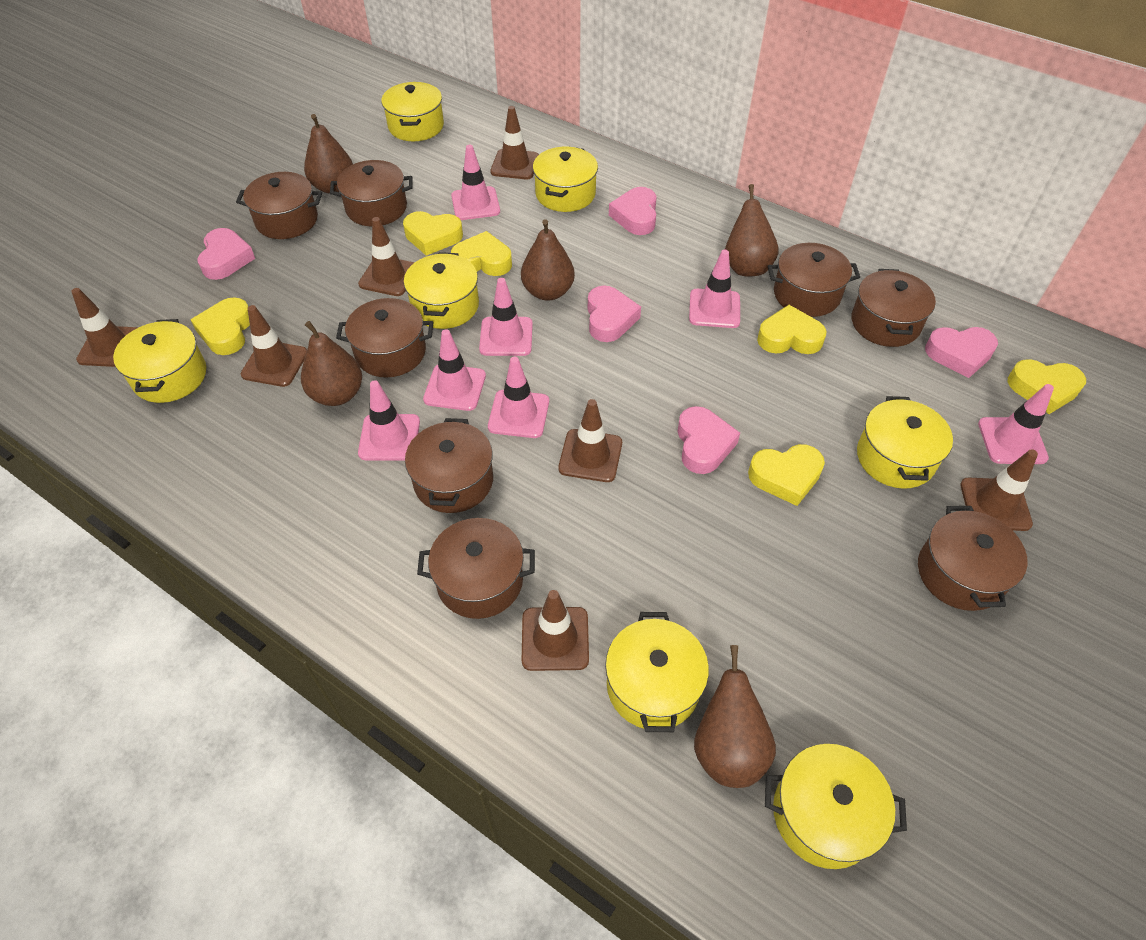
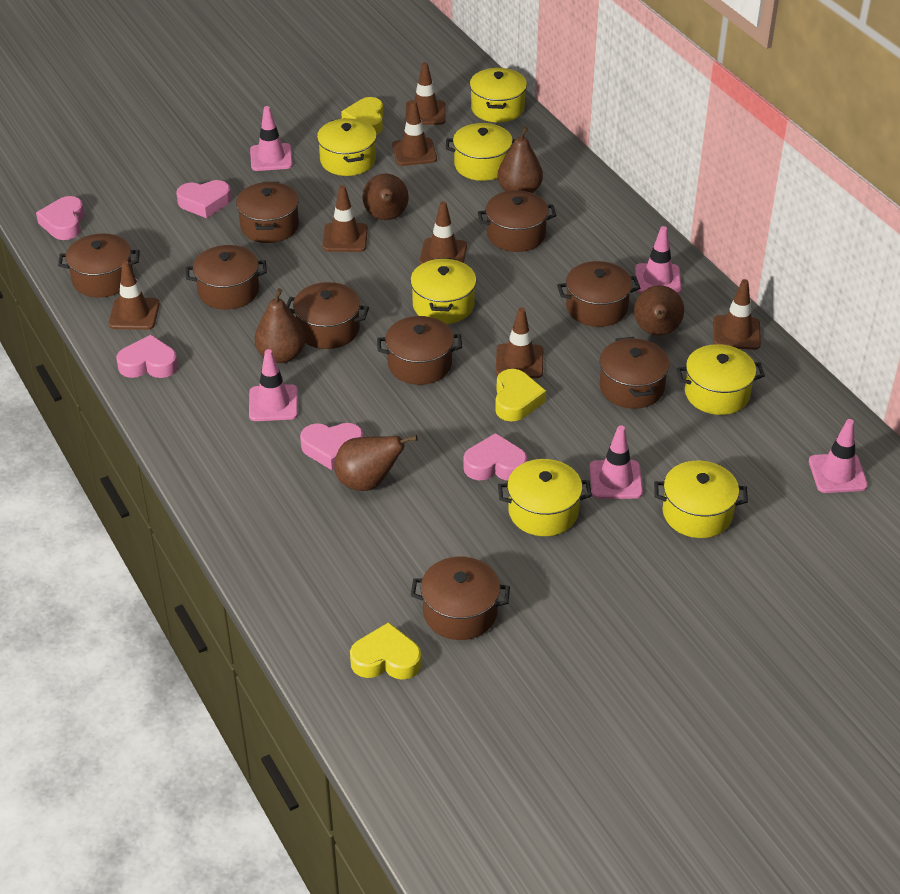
brown pot: 8 -> 9
pink traffic cone: 7 -> 5
yellow heart: 6 -> 3

